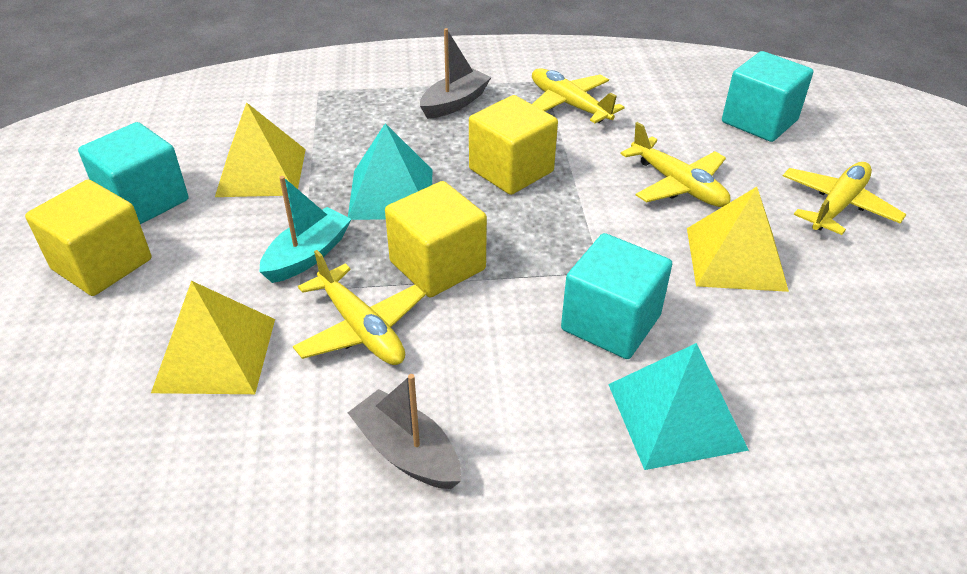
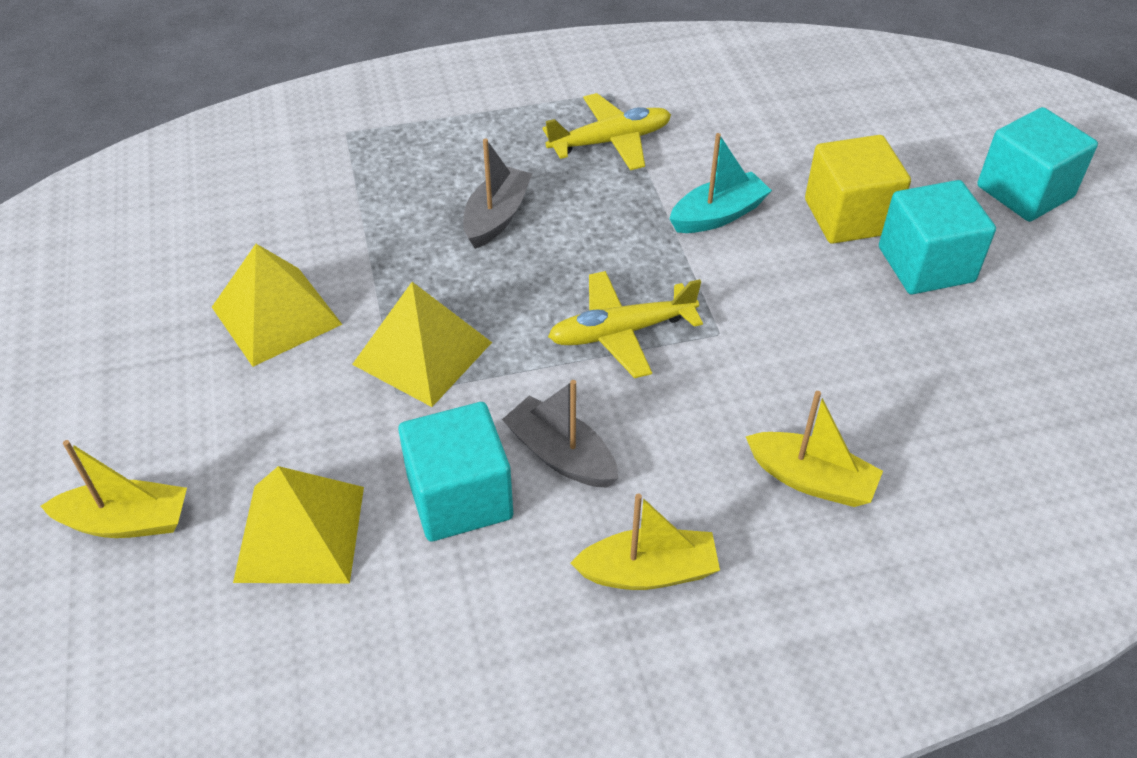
turquoise pyramid: 2 -> 0
yellow boat: 0 -> 3
yellow cube: 3 -> 1
yellow plane: 4 -> 2

